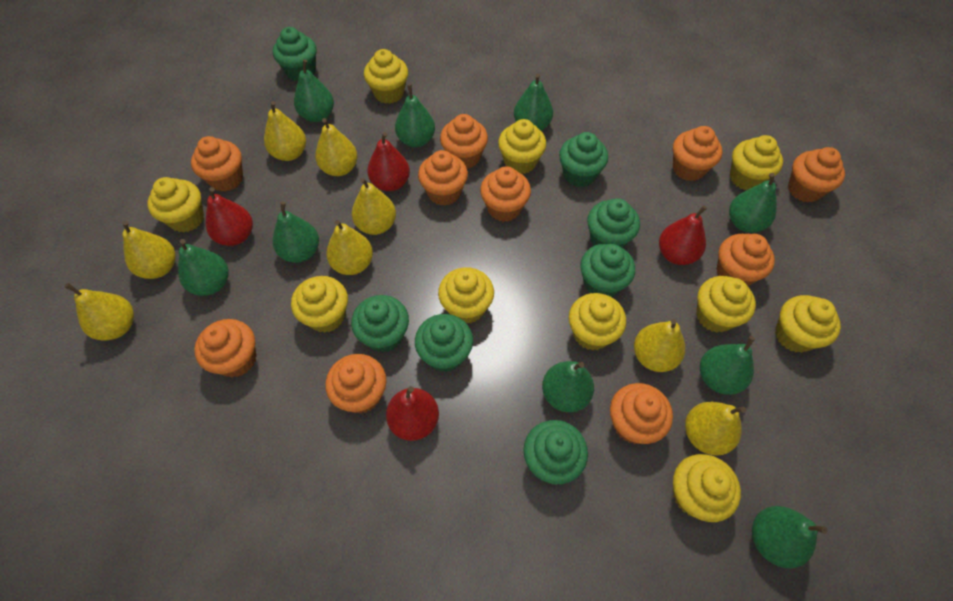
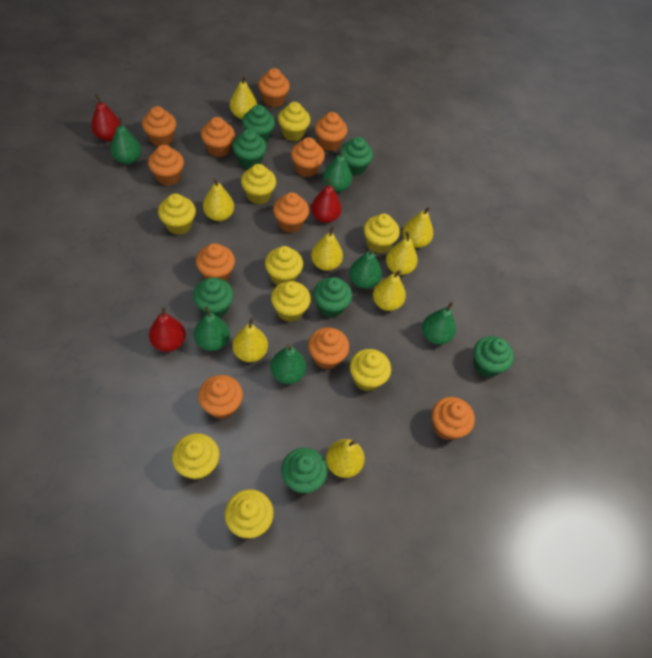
green pear: 9 -> 6
orange cupcake: 10 -> 11
red pear: 4 -> 3
yellow cupcake: 10 -> 9

